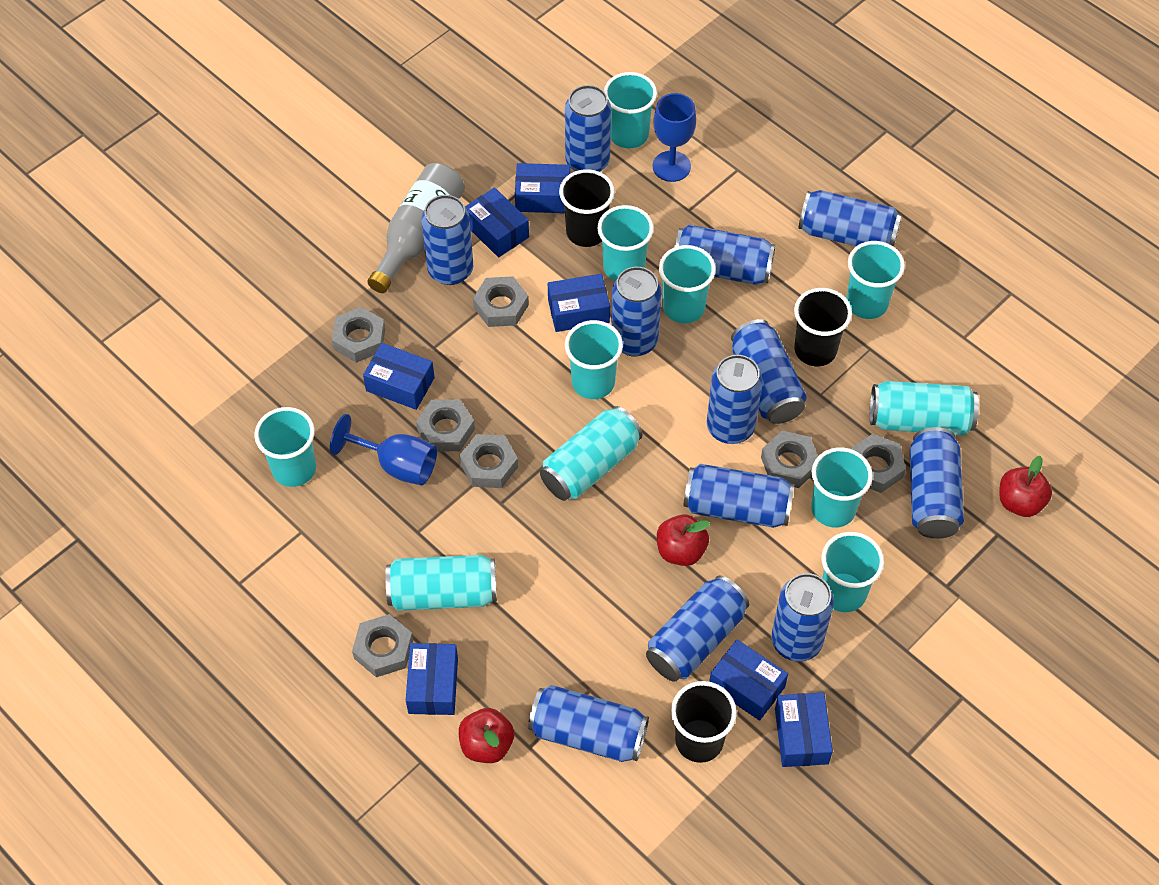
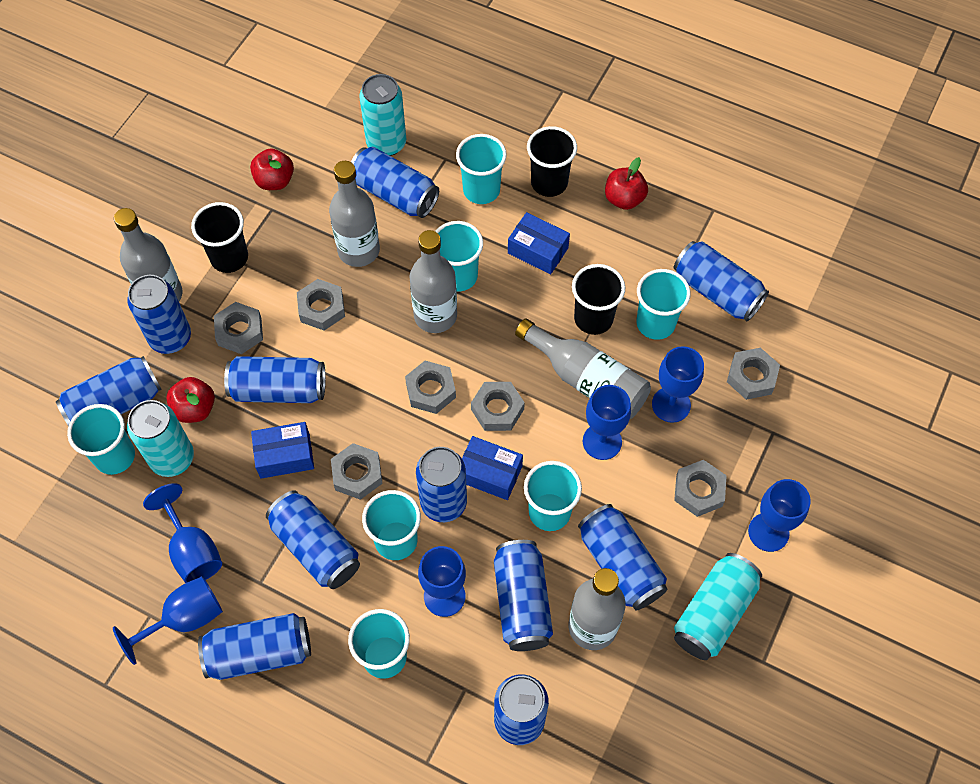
blue box: 7 -> 3
blue can: 12 -> 11
blue goblet: 2 -> 6
grey bottle: 1 -> 5
turquoise cup: 8 -> 7

